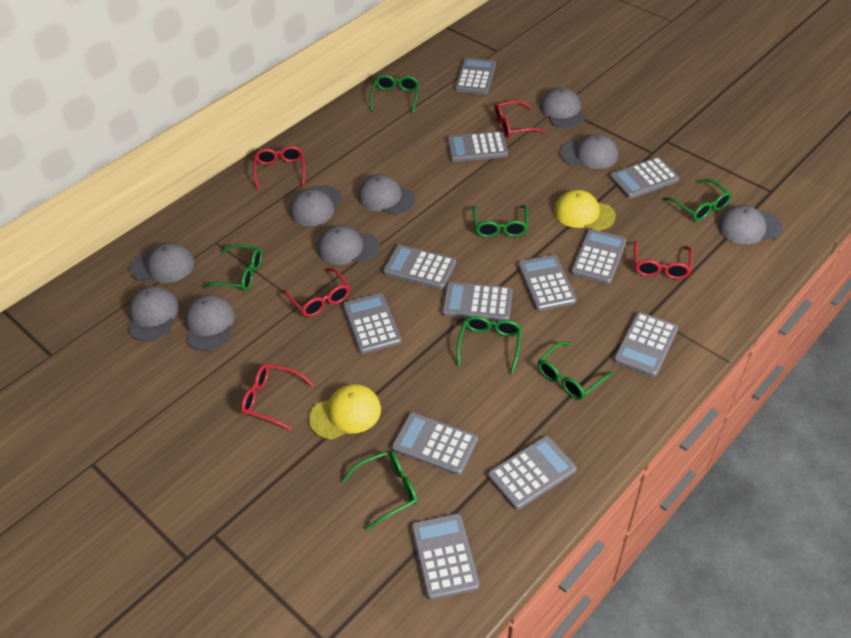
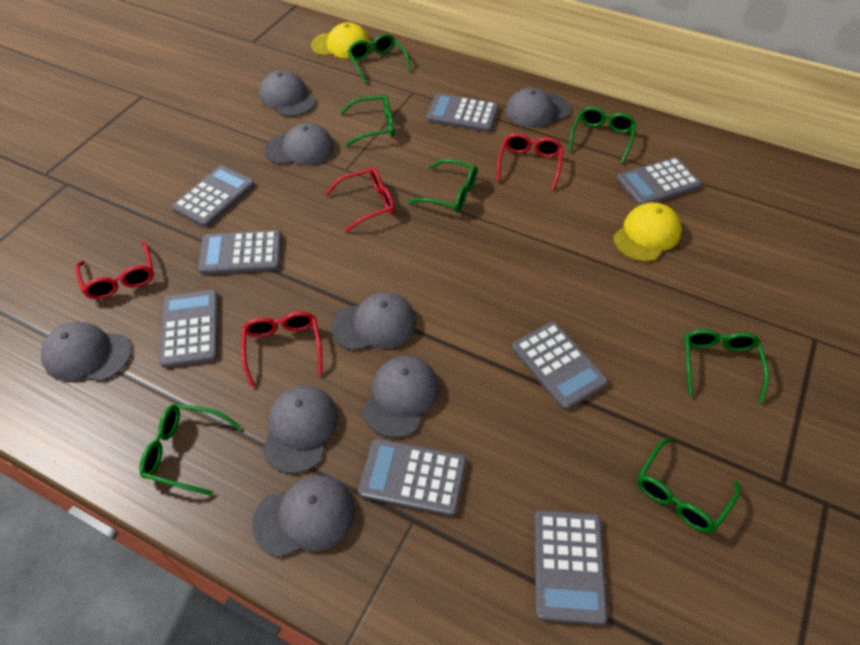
grey calculator: 12 -> 8
grey cap: 9 -> 8
red glasses: 5 -> 4

